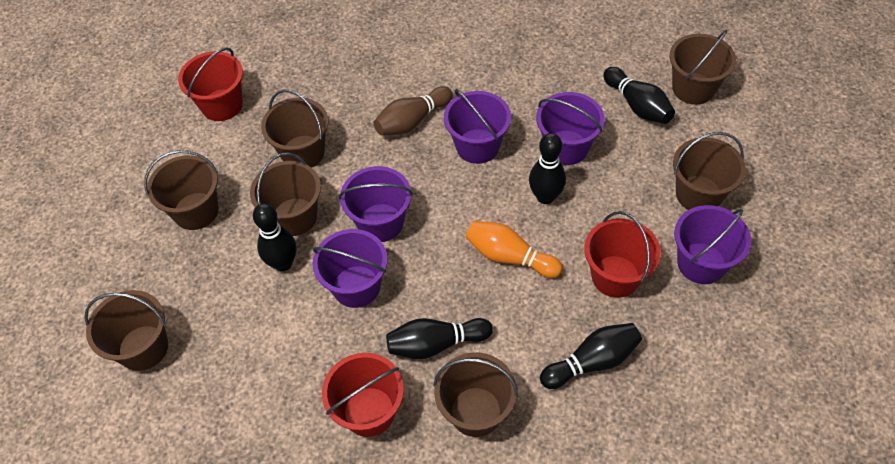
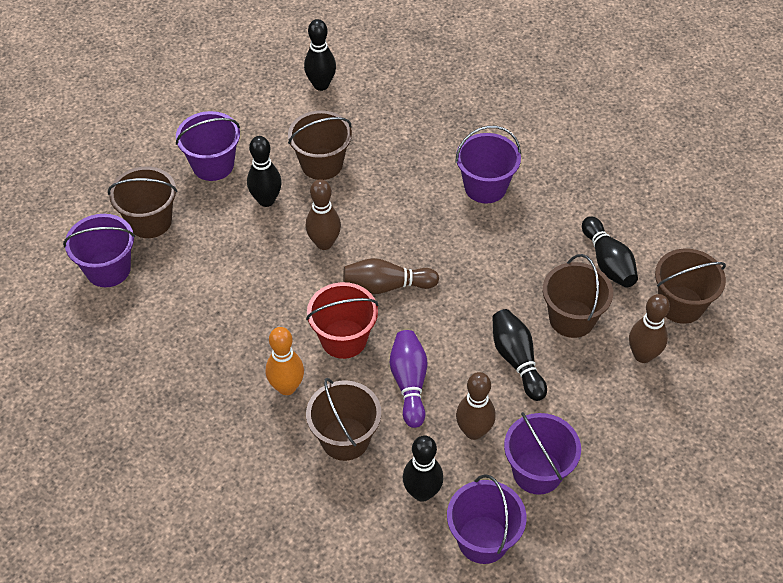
brown bowling pin: 1 -> 4
brown bucket: 7 -> 5
purple bowling pin: 0 -> 1
red bucket: 3 -> 1

